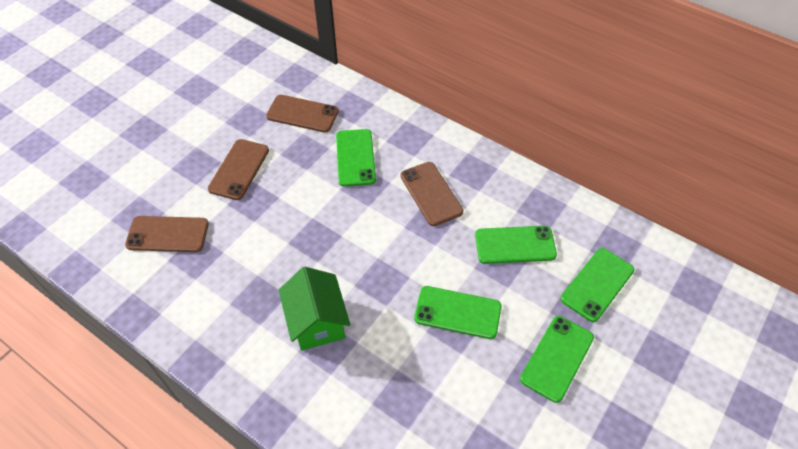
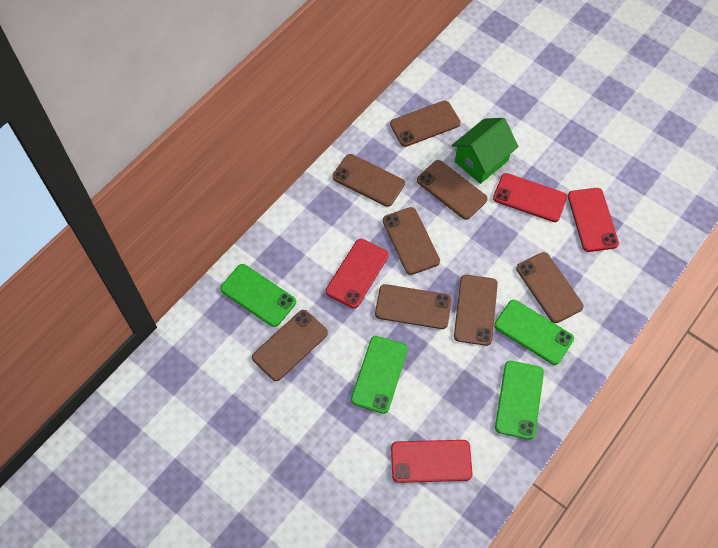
brown phone: 4 -> 8
green phone: 5 -> 4
red phone: 0 -> 4

